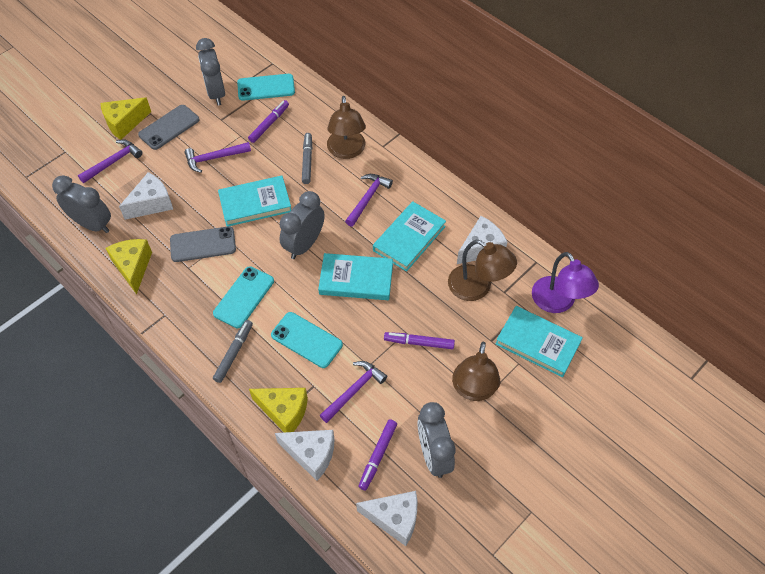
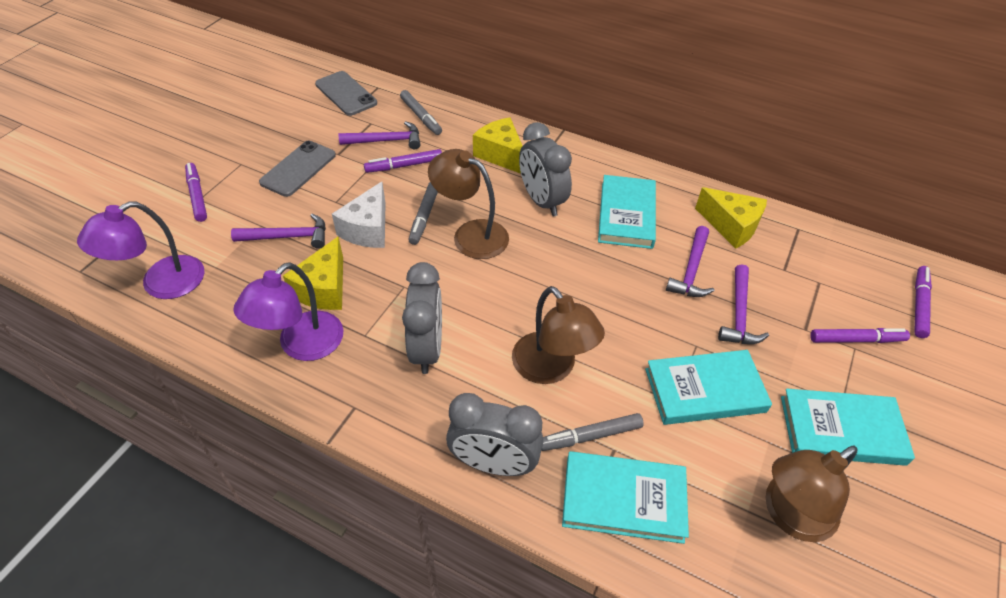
grey clock: 4 -> 3
grey marker: 2 -> 3
purple lamp: 1 -> 2
purple marker: 3 -> 4
turquoise phone: 3 -> 0
white cheese: 4 -> 1

